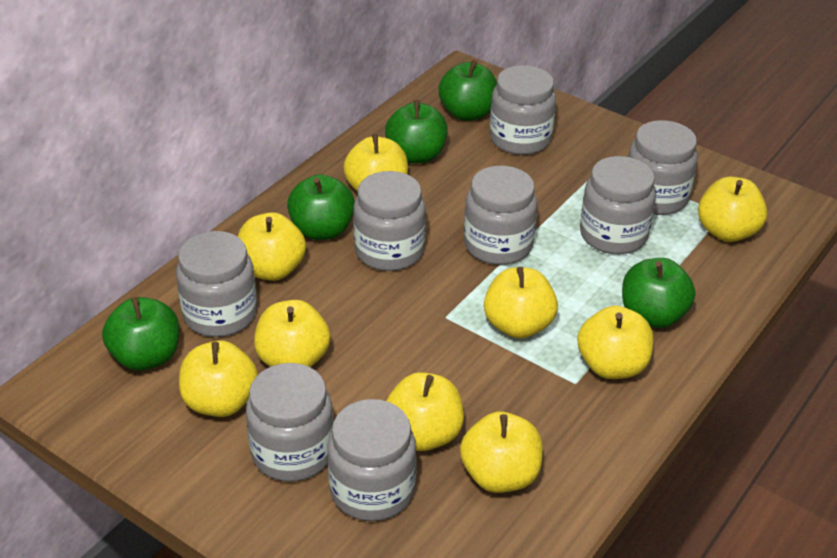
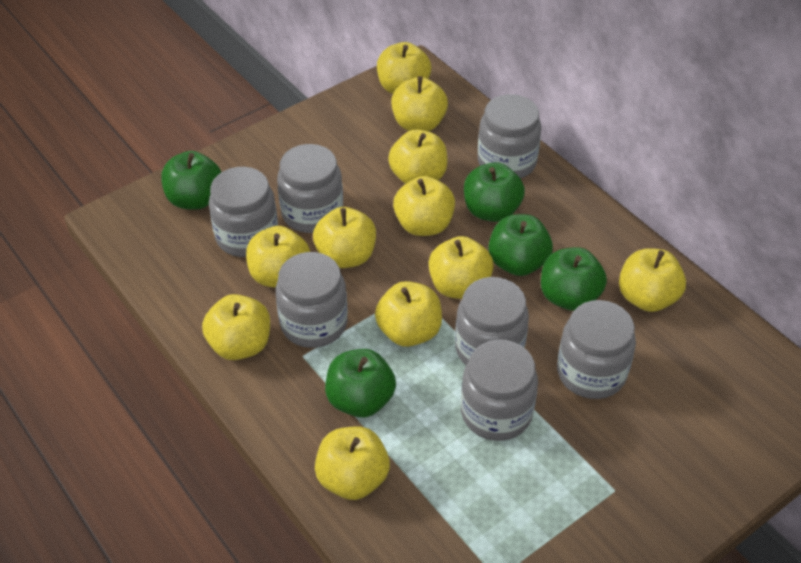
grey jar: 8 -> 7
yellow apple: 9 -> 11

